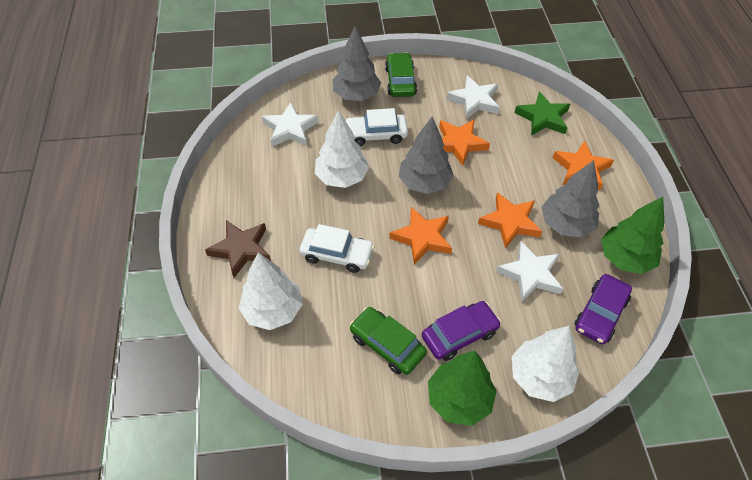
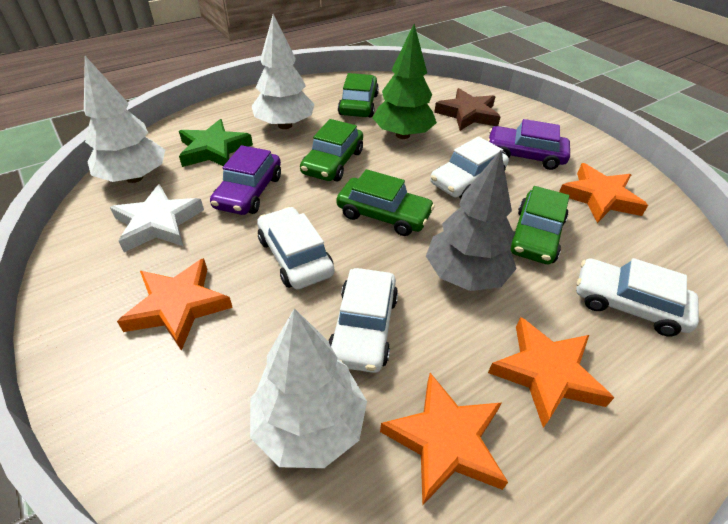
green car: 2 -> 4
green tree: 2 -> 1
grey tree: 3 -> 1
white car: 2 -> 4
white star: 3 -> 1

